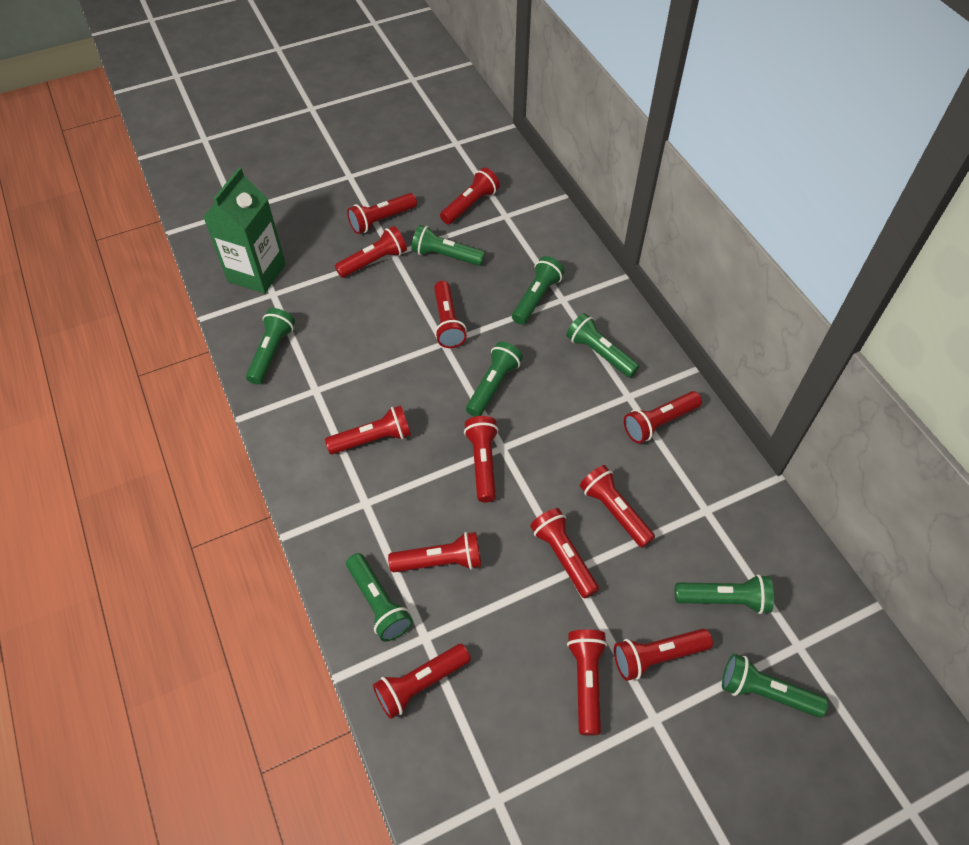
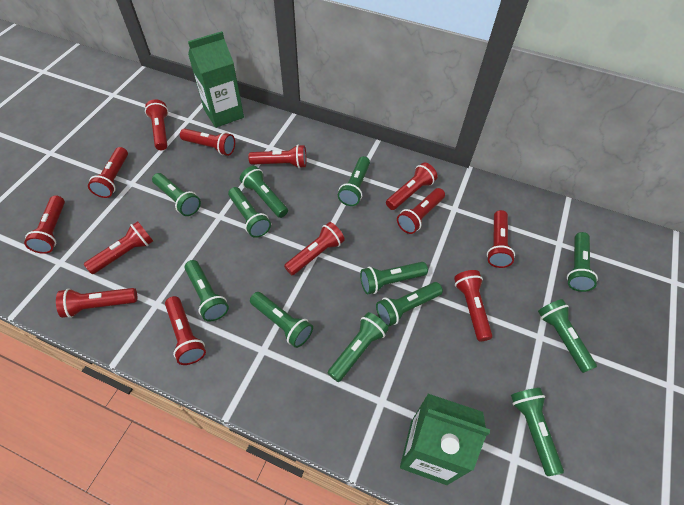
green carton: 1 -> 2
green flashlight: 8 -> 12

